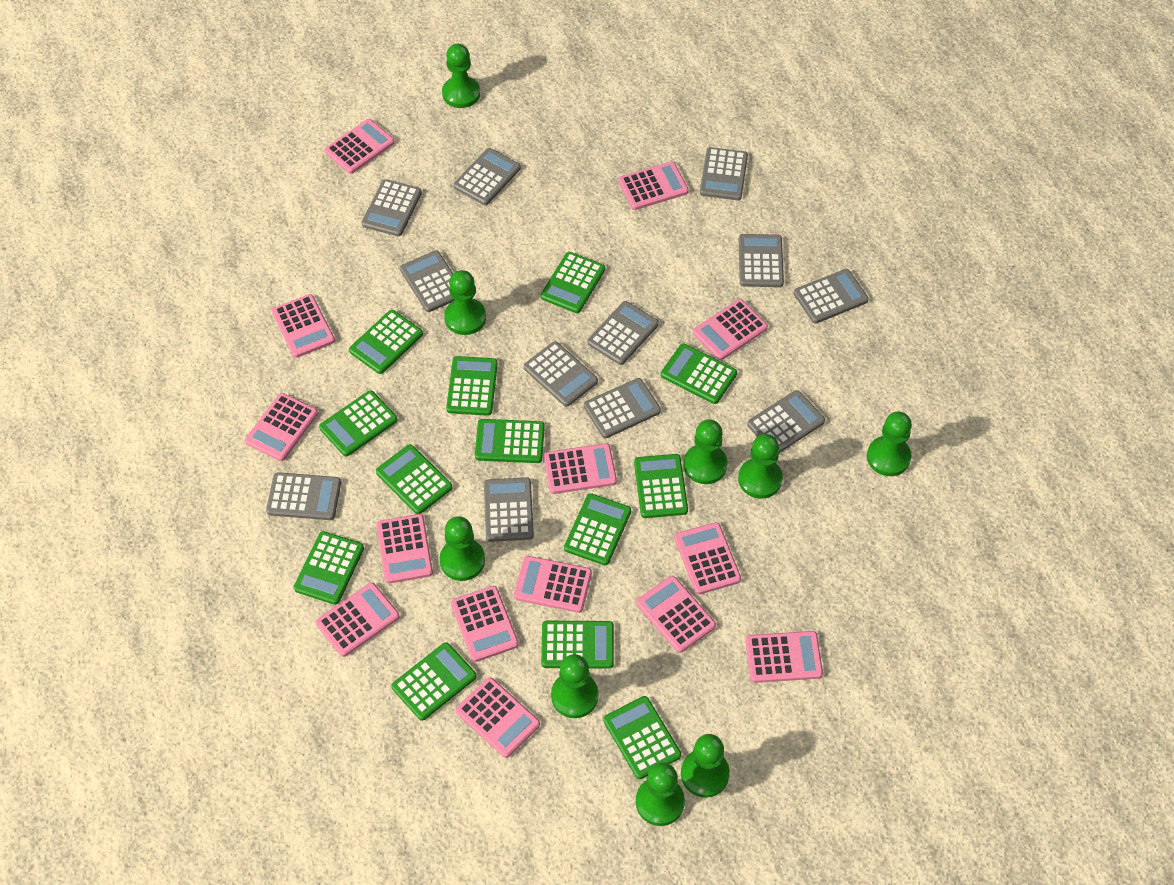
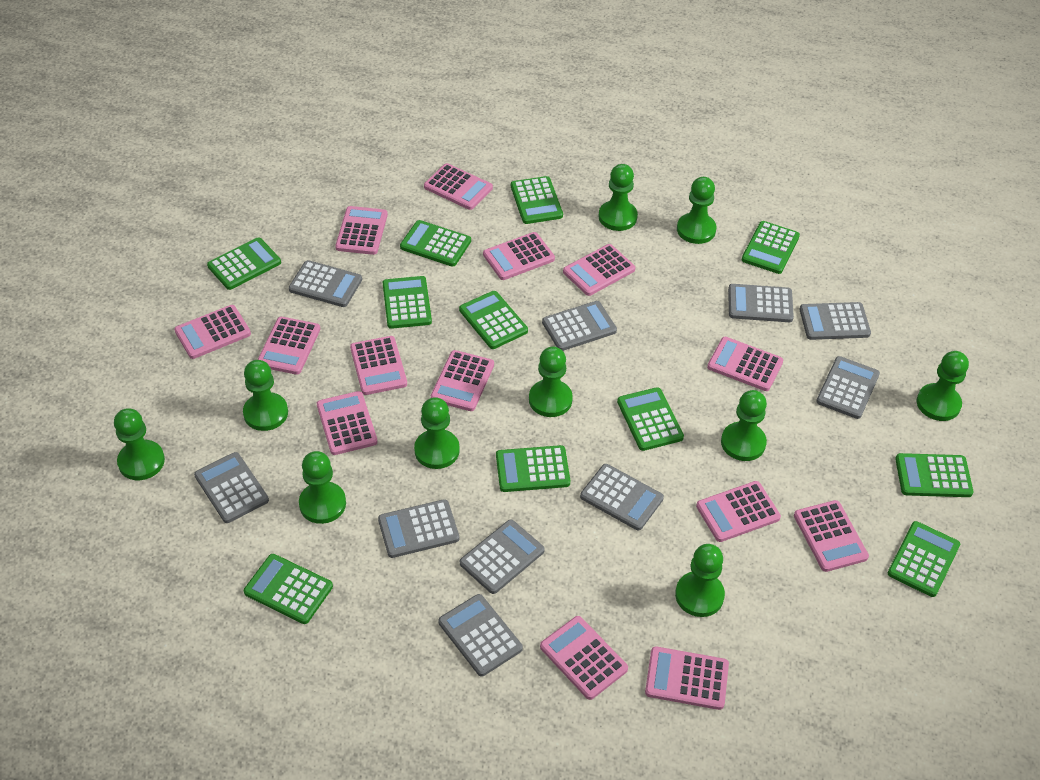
green calculator: 13 -> 11
green pawn: 9 -> 10
grey calculator: 12 -> 10

